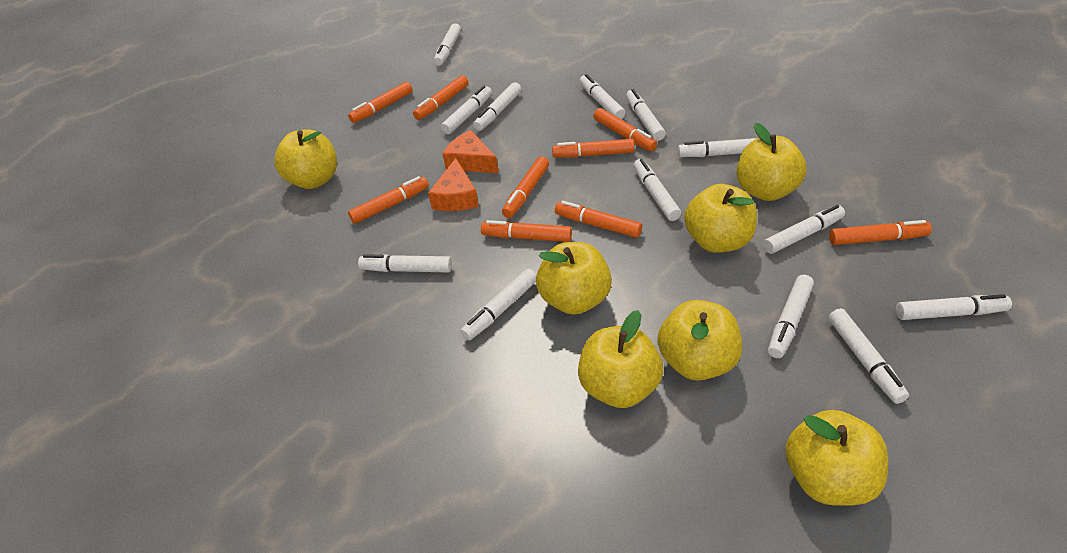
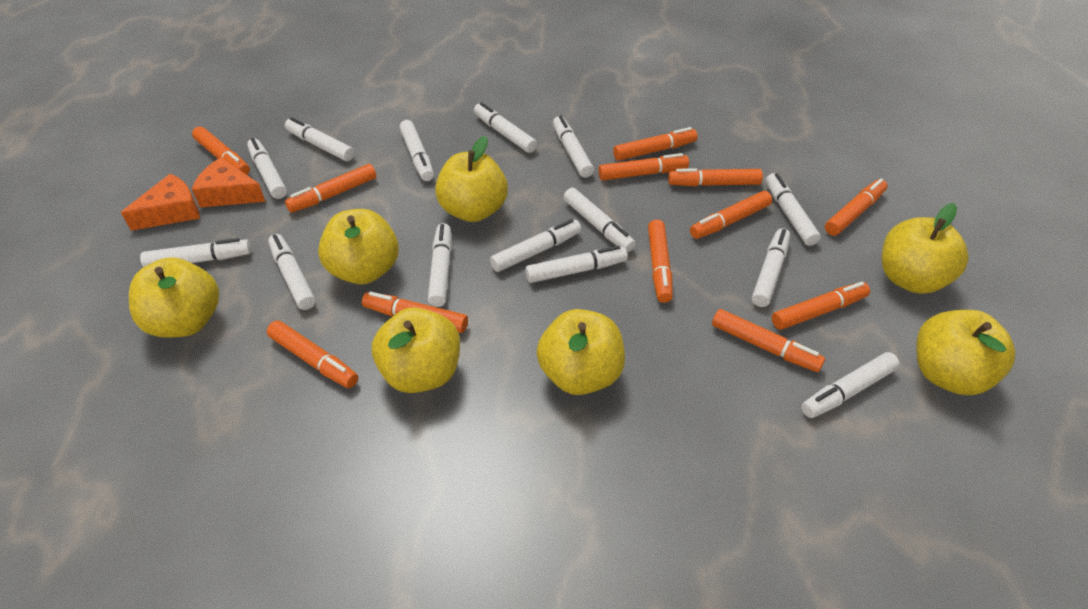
orange marker: 9 -> 12
white marker: 13 -> 14

